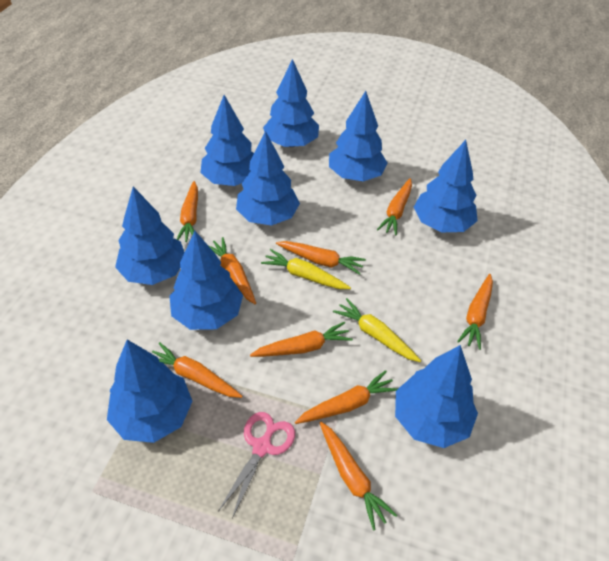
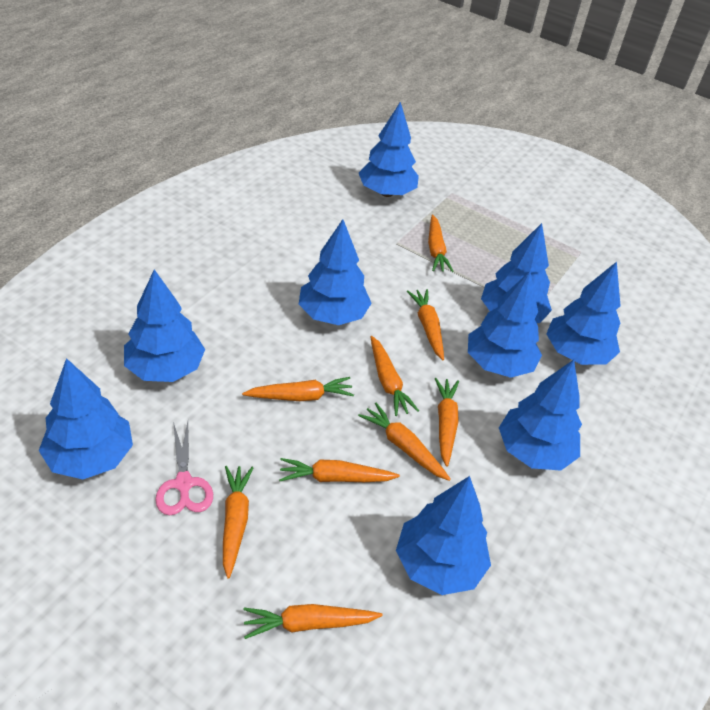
yellow carrot: 2 -> 0

